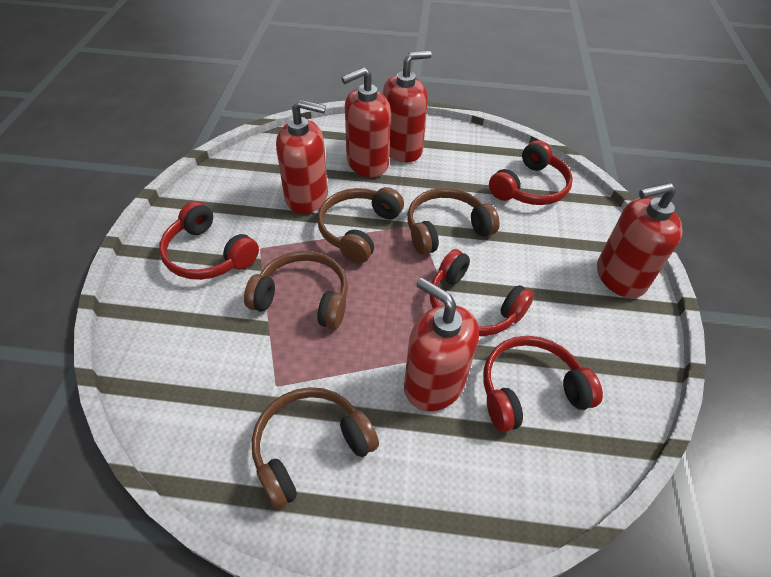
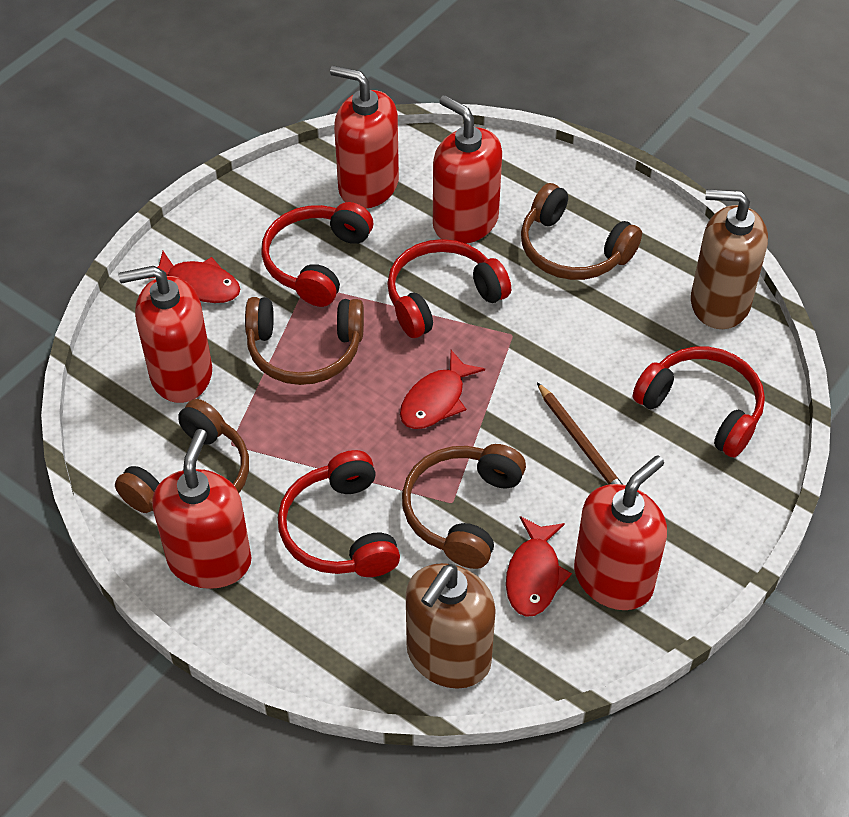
brown pencil: 0 -> 1
brown soap dispenser: 0 -> 2
red fish: 0 -> 3

